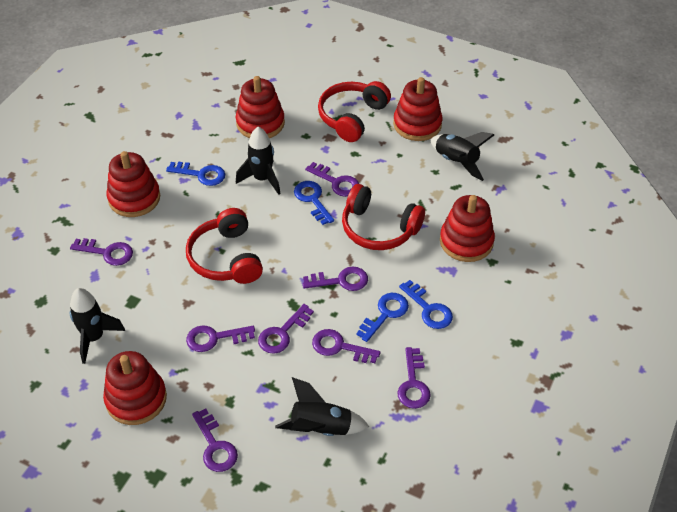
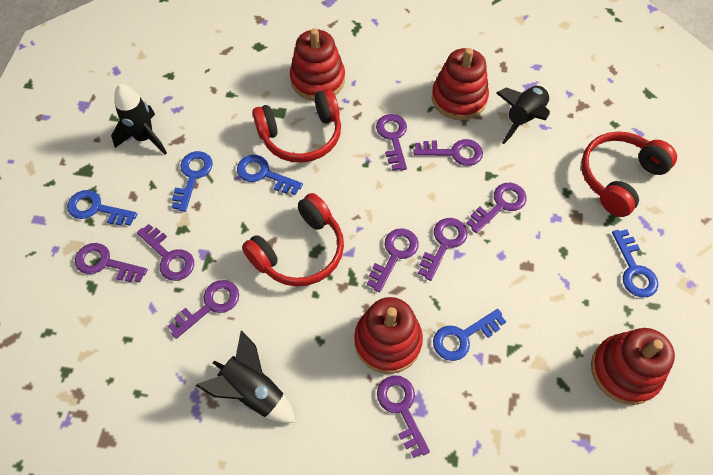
black rocket: 4 -> 3
blue key: 4 -> 5
purple key: 8 -> 9
red stacking toy: 5 -> 4

